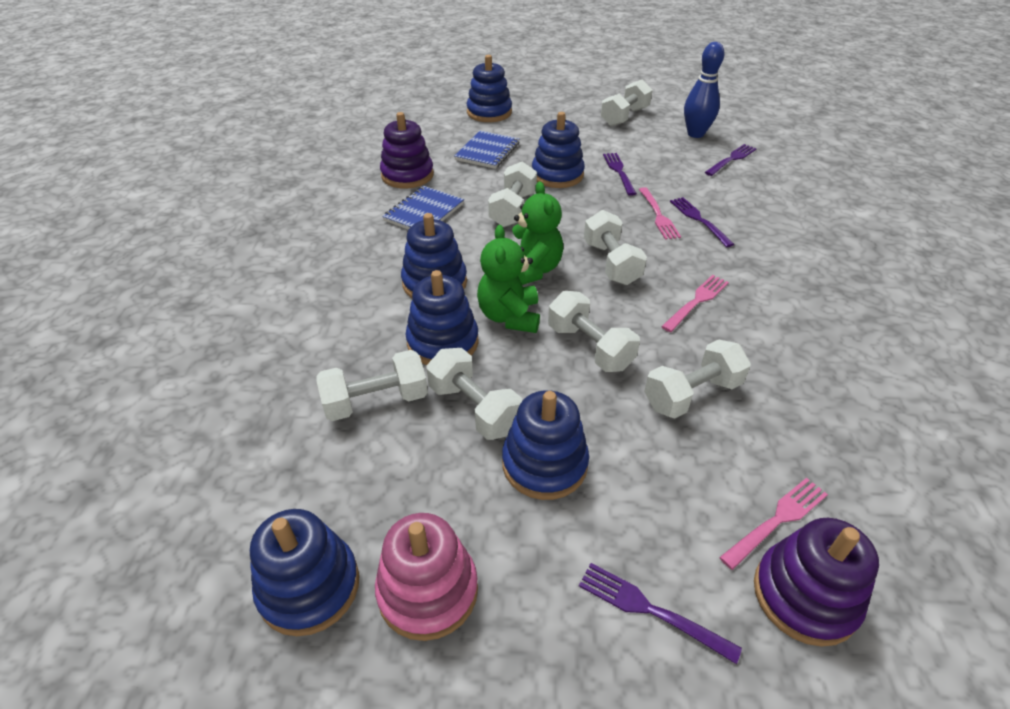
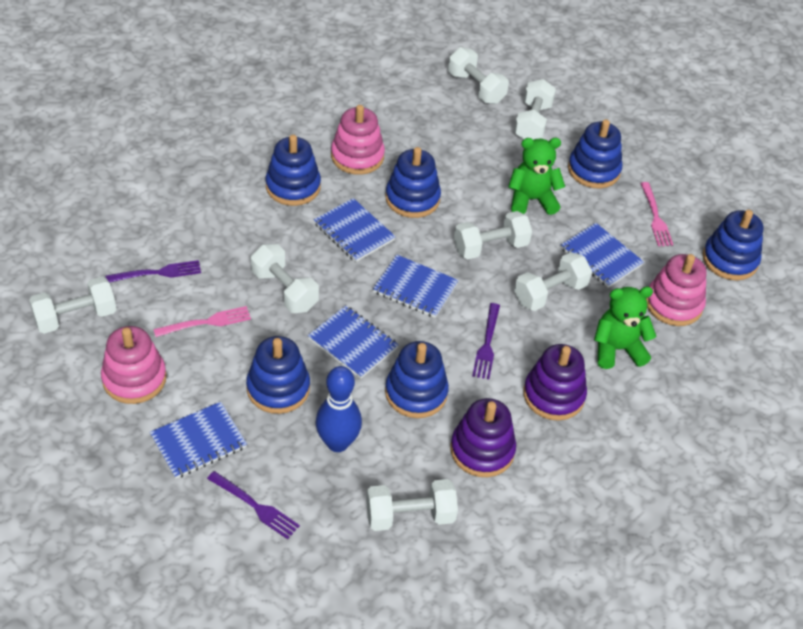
blue notebook: 2 -> 5
pink fork: 3 -> 2
pink stacking toy: 1 -> 3
purple fork: 4 -> 3

